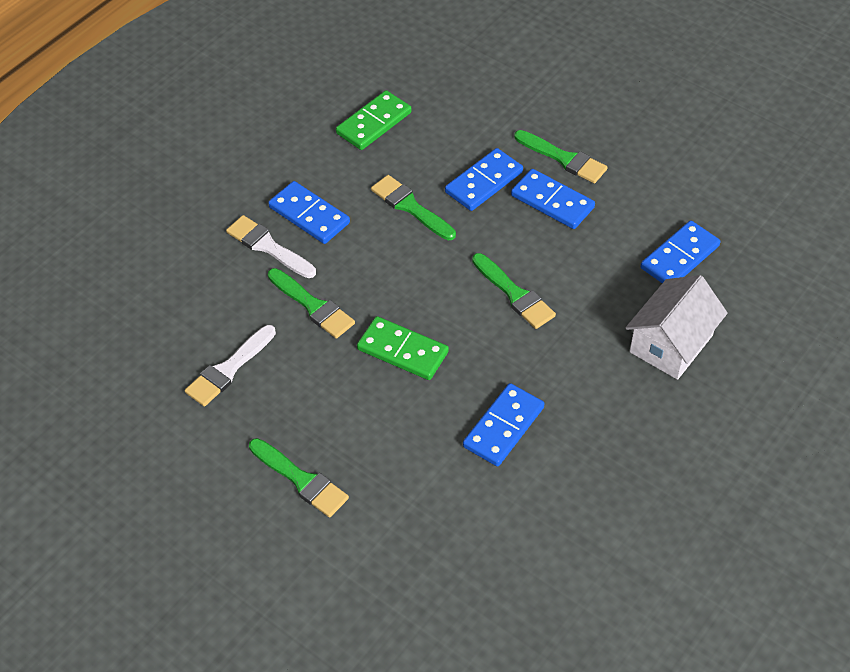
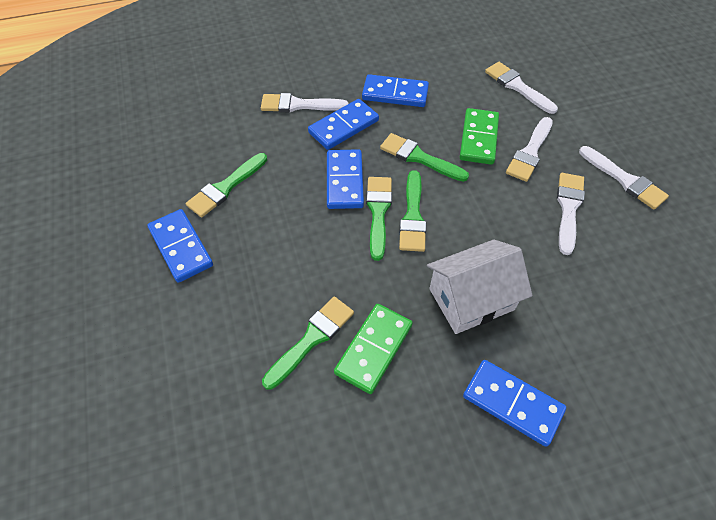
white brush: 2 -> 5

